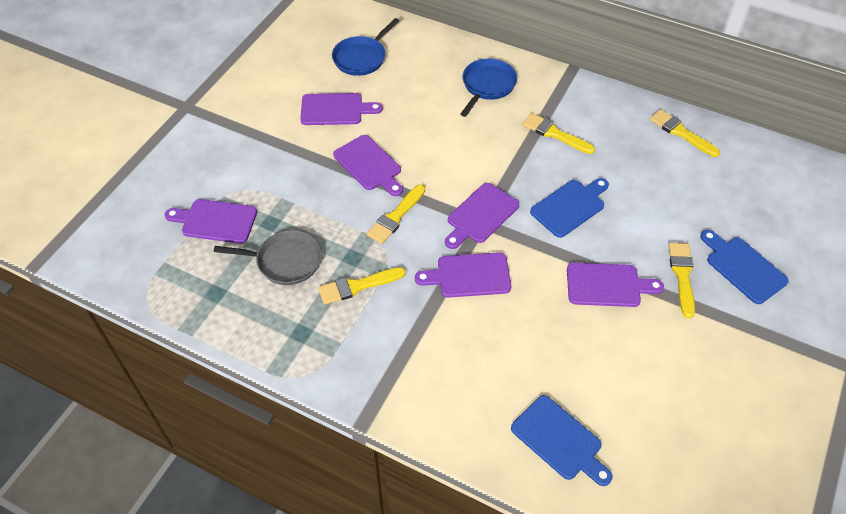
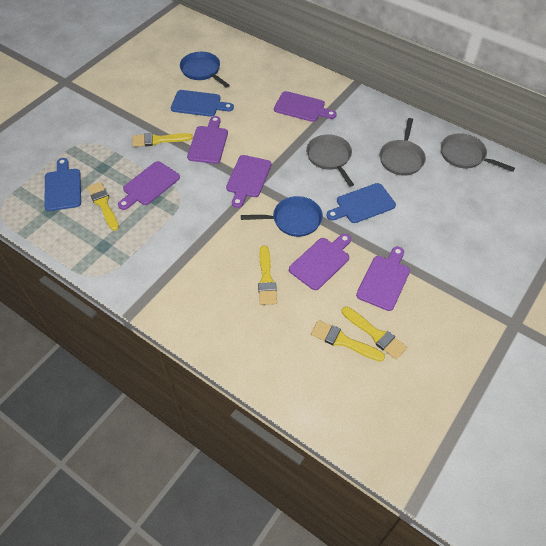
grey pan: 1 -> 3

